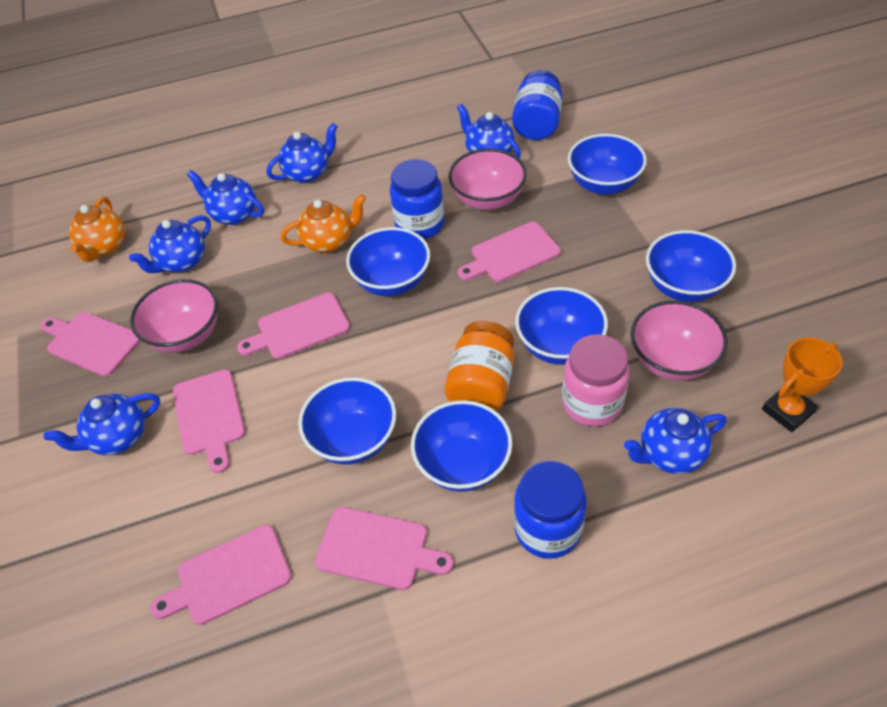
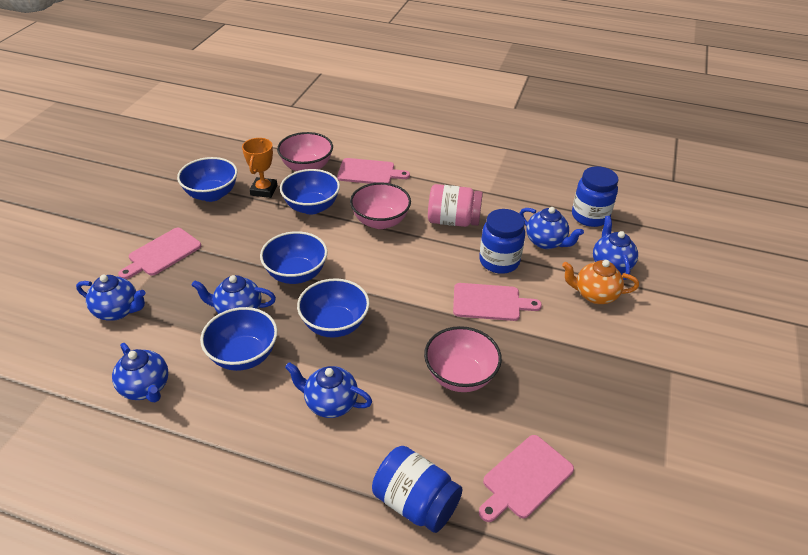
blue bowl: 6 -> 5
orange jar: 1 -> 0
orange teapot: 2 -> 1
pink cutting board: 6 -> 4

